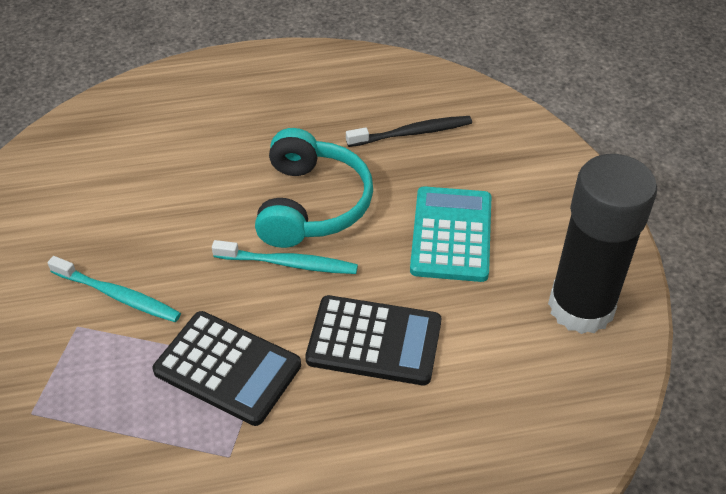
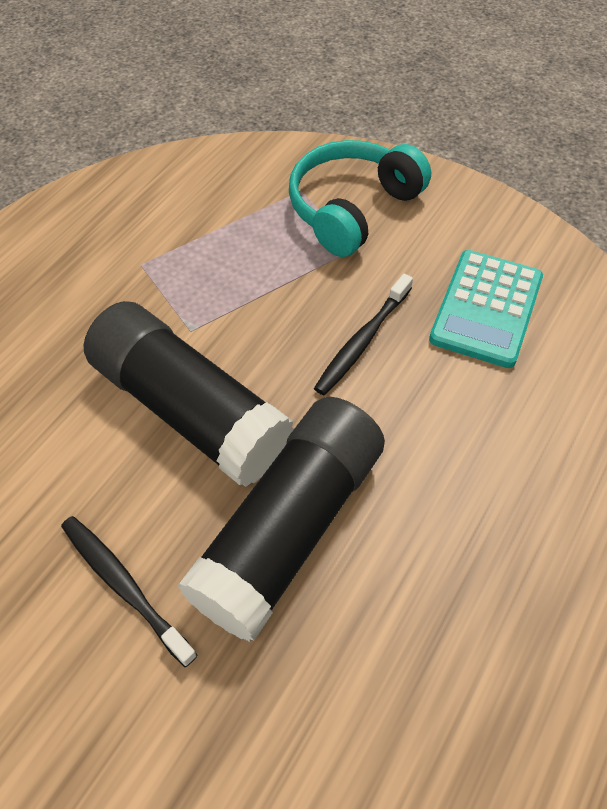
black calculator: 2 -> 0
black glue stick: 1 -> 2
black toothbrush: 1 -> 2
turquoise toothbrush: 2 -> 0

